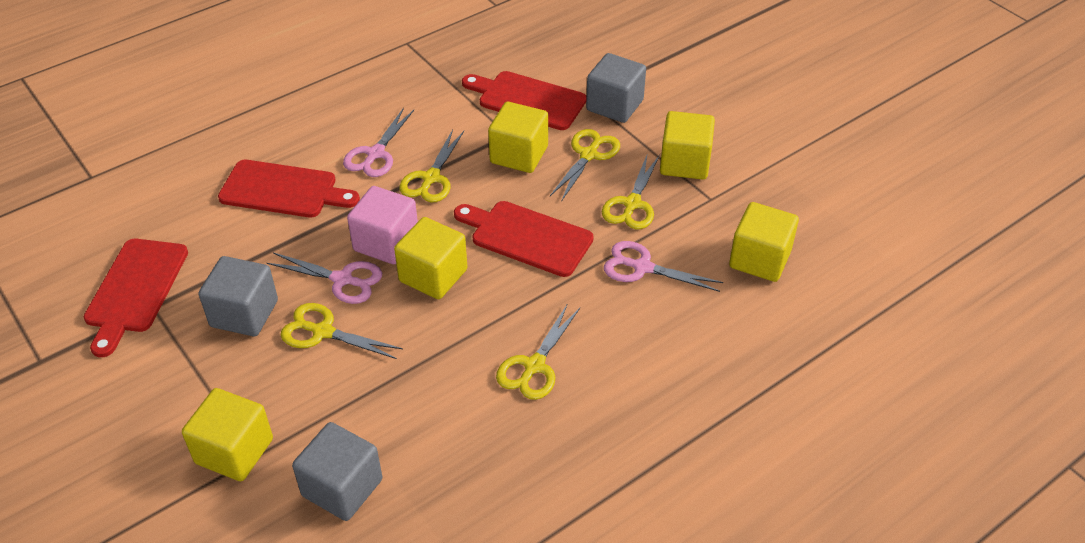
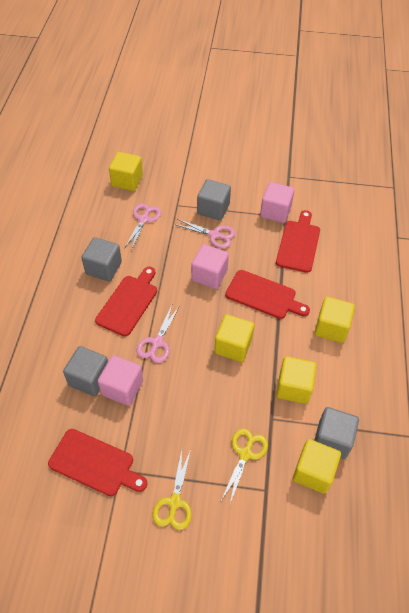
grey cube: 3 -> 4
pink cube: 1 -> 3
yellow scissors: 5 -> 2

